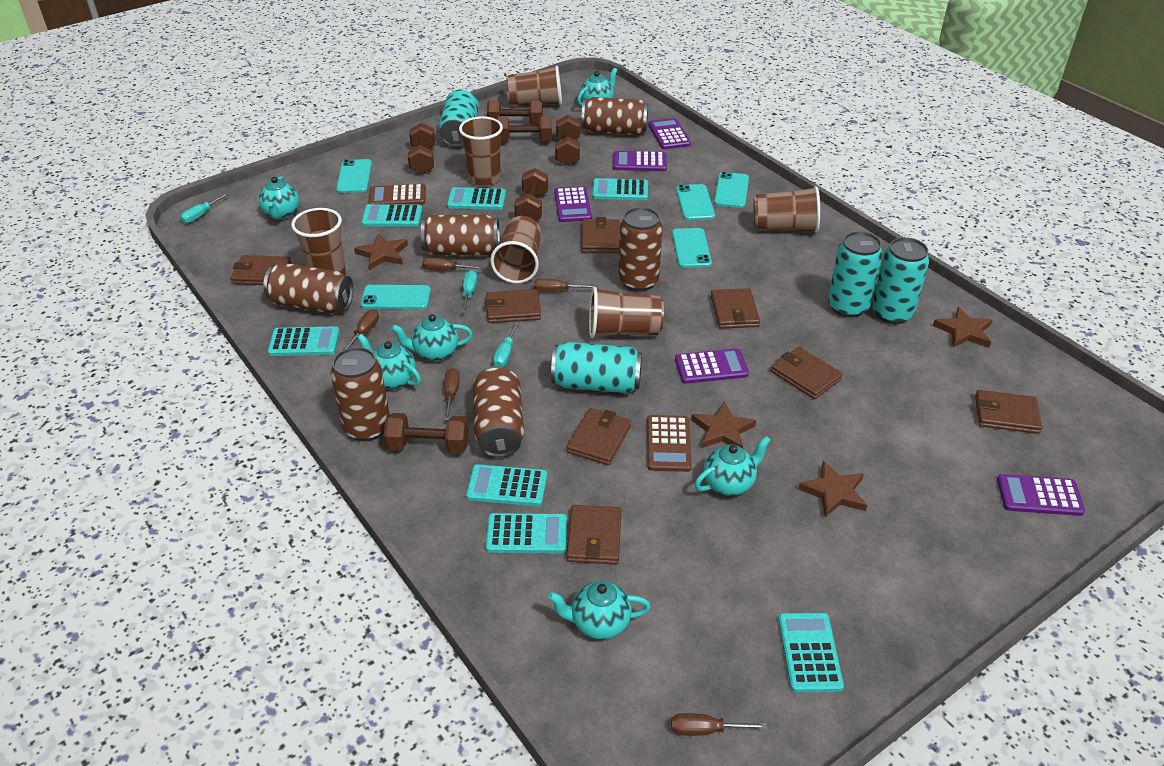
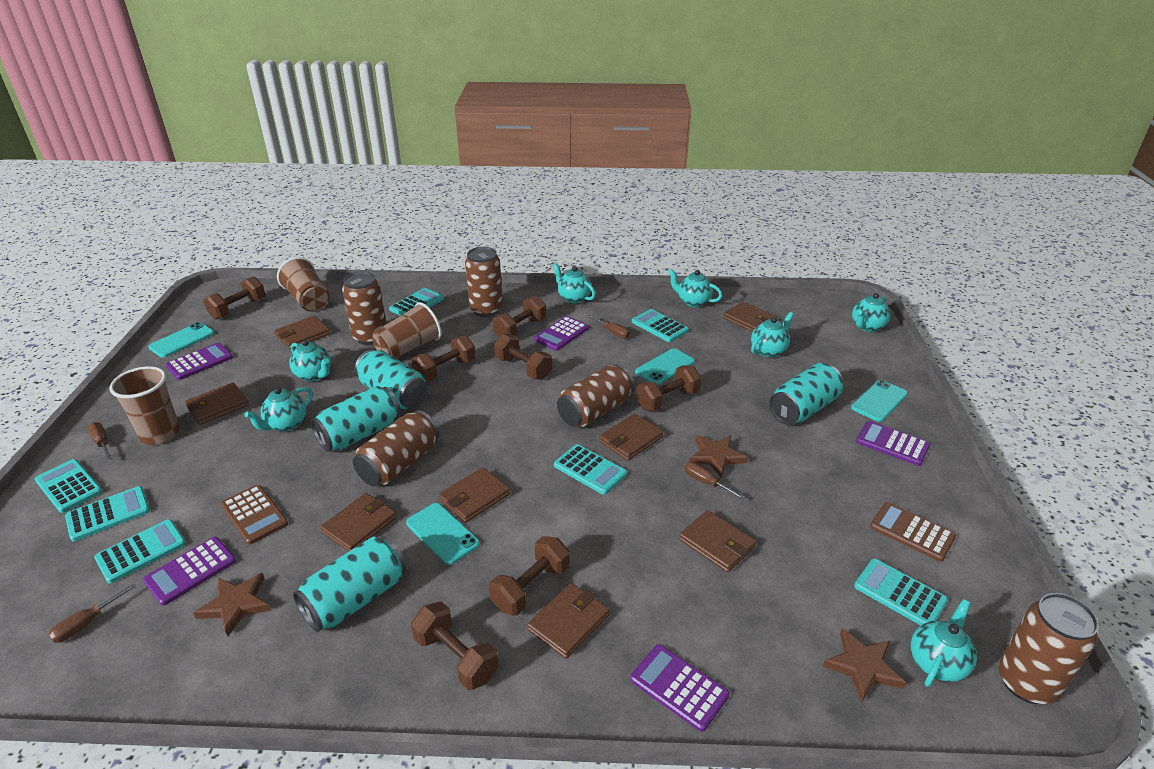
brown can: 6 -> 5
brown cup: 6 -> 3
brown dumbbell: 6 -> 7
brown screwdriver: 5 -> 4
brown star: 4 -> 3
turquoise phone: 5 -> 4
turquoise screwdriver: 3 -> 0
turquoise teapot: 6 -> 7

